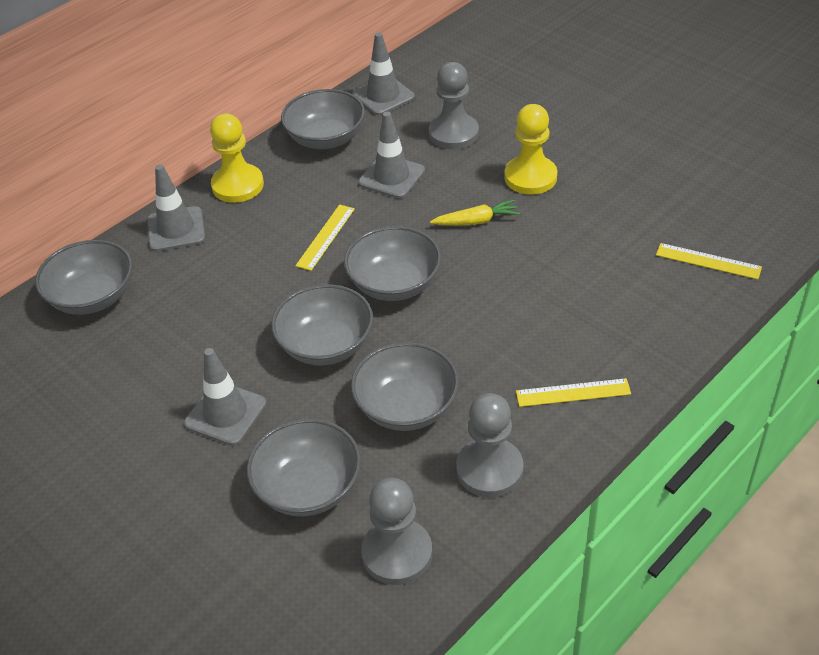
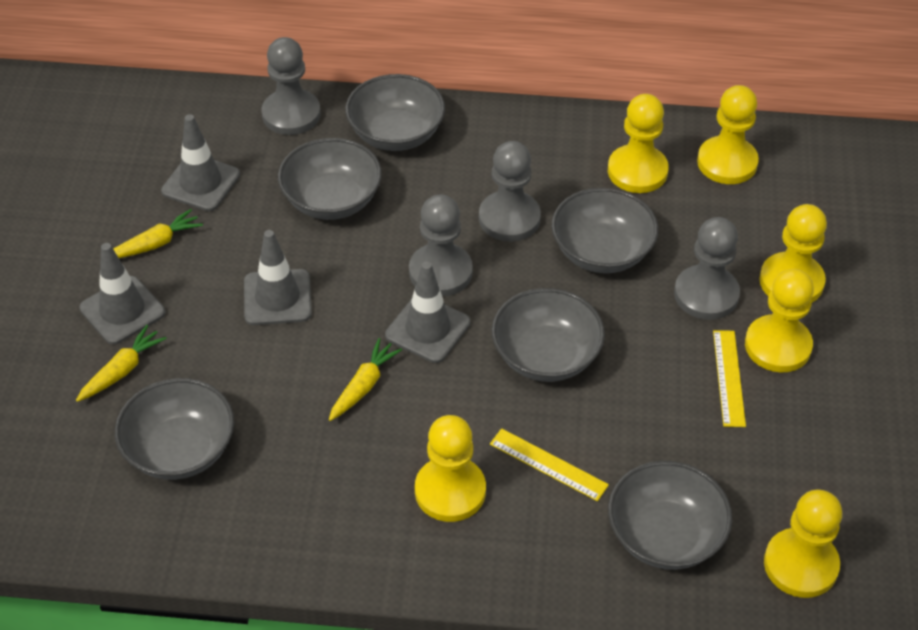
grey pawn: 3 -> 4
yellow carrot: 1 -> 3
yellow pawn: 2 -> 6
yellow ruler: 3 -> 2

